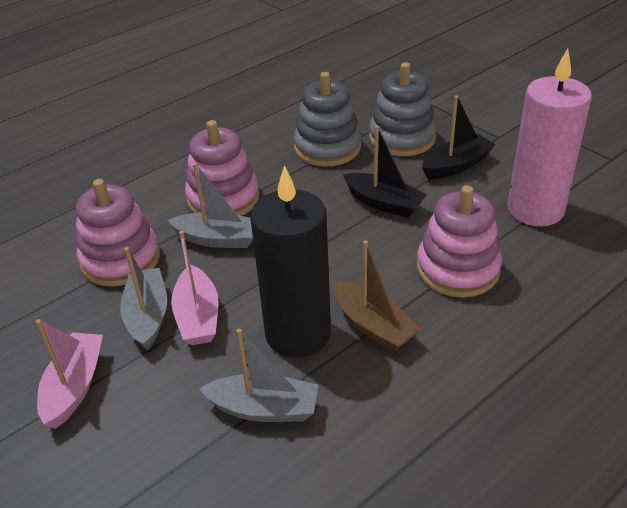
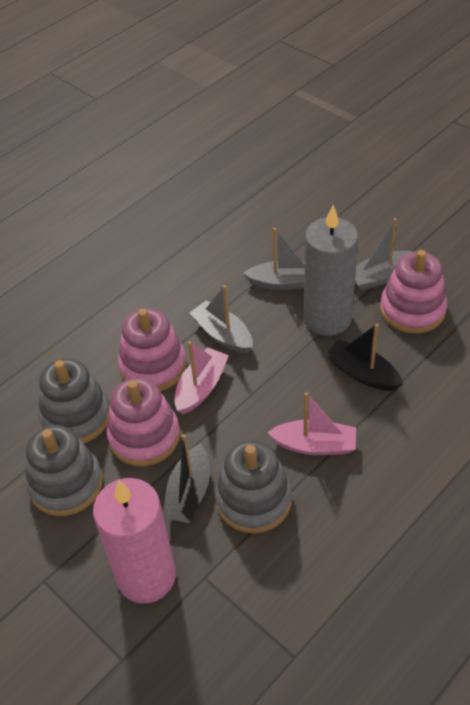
black candle: 1 -> 0
brown boat: 1 -> 0
grey candle: 0 -> 1
grey stacking toy: 2 -> 3

